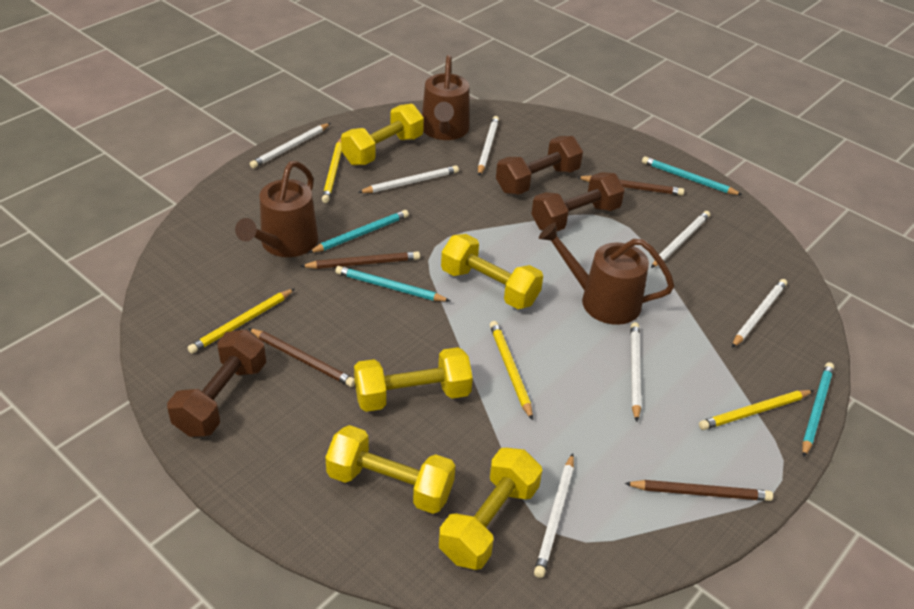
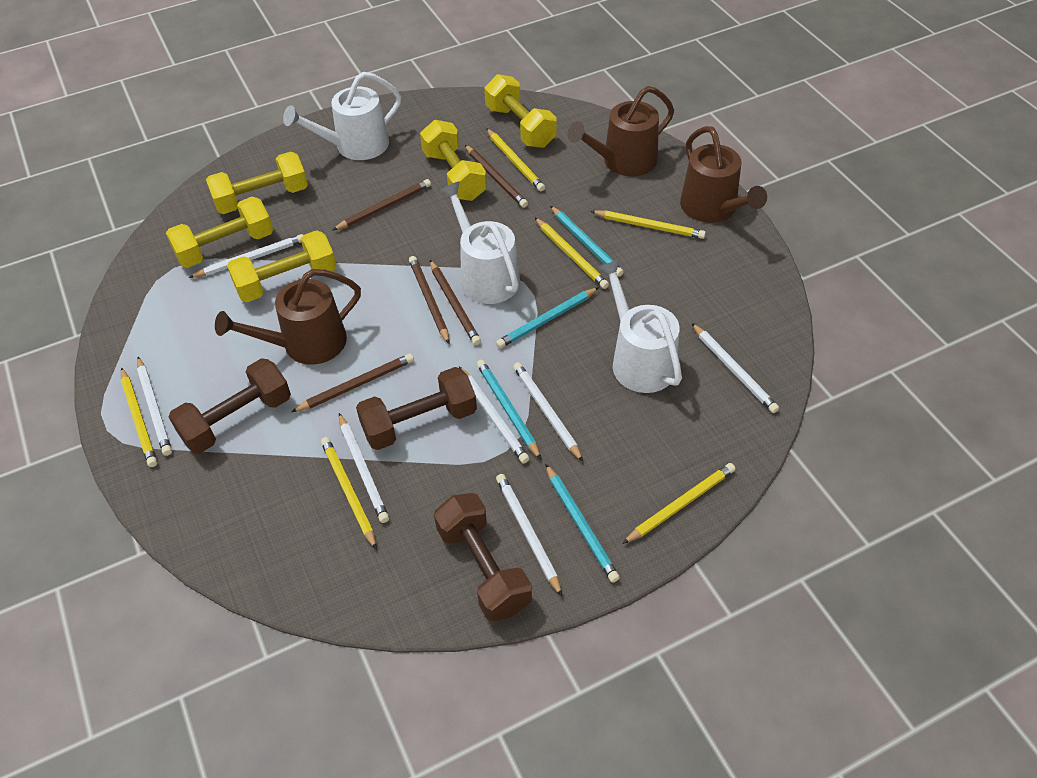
brown pencil: 4 -> 5
white watering can: 0 -> 3
yellow pencil: 4 -> 6

